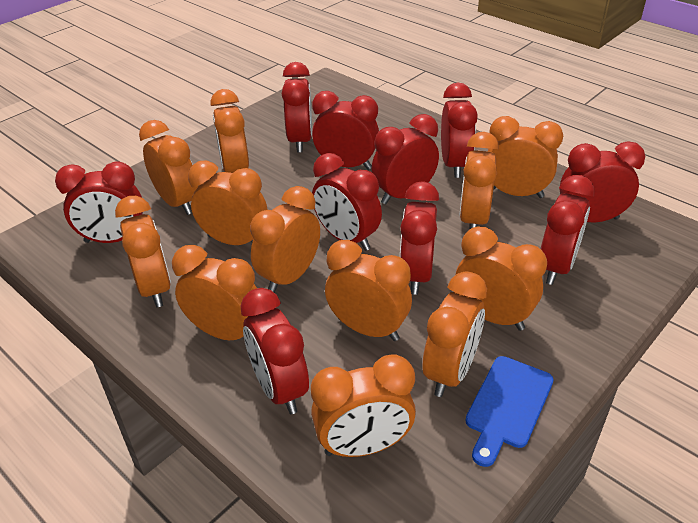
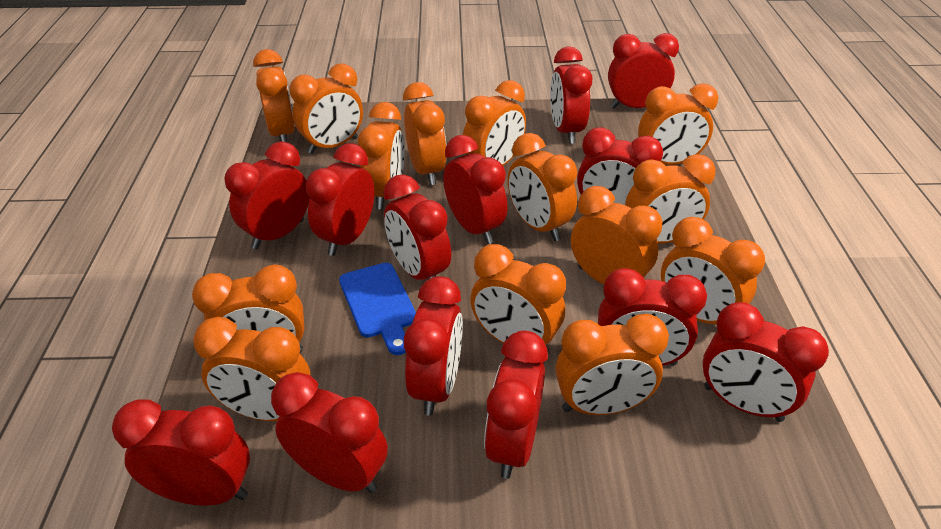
orange clock: 12 -> 14
red clock: 10 -> 13

